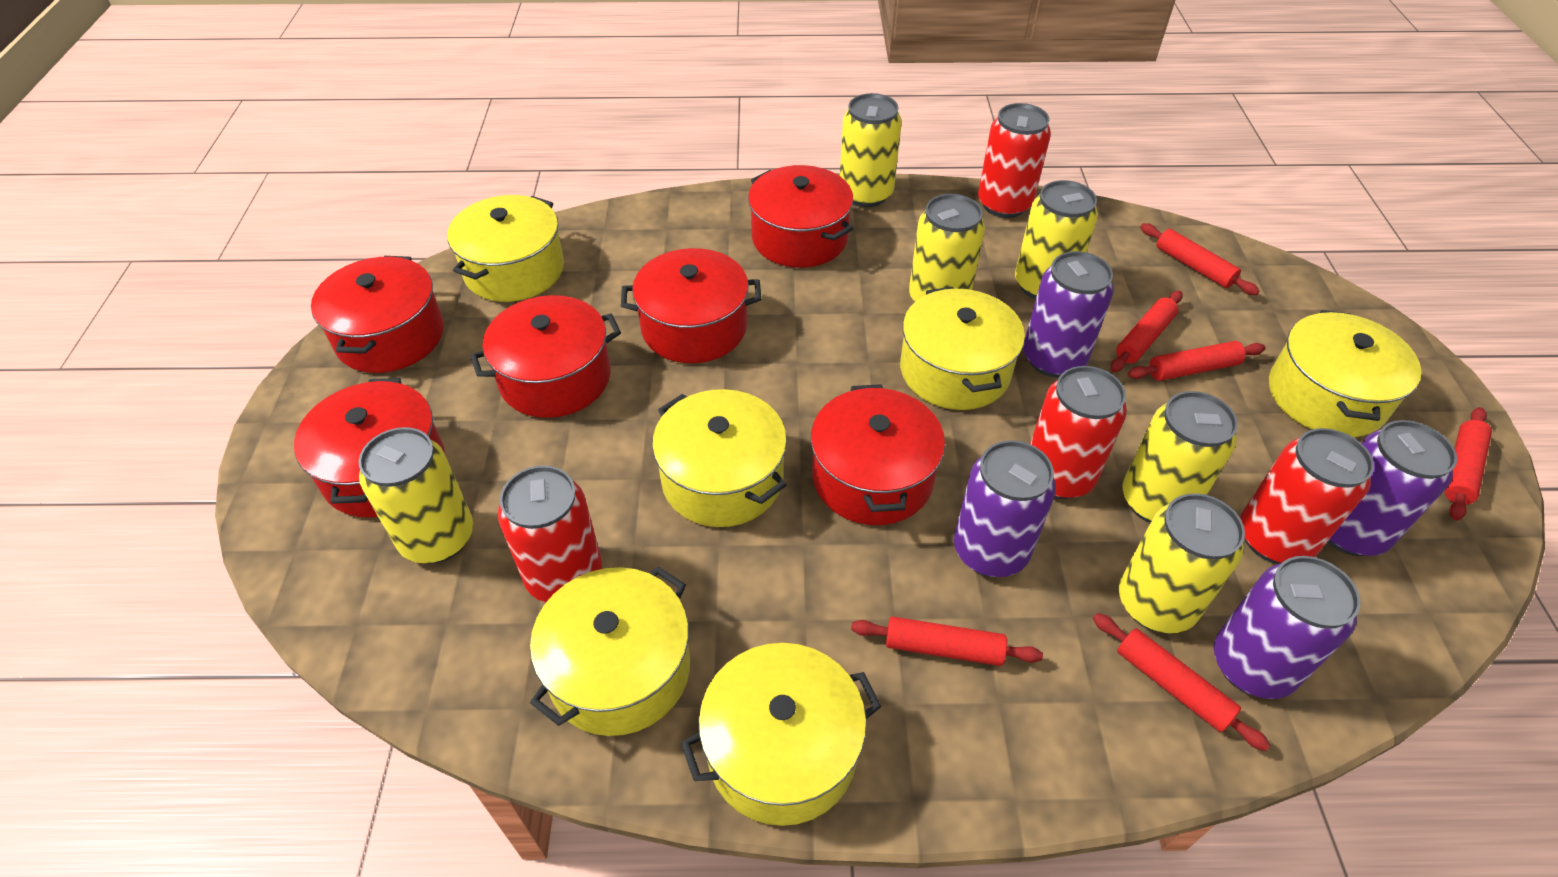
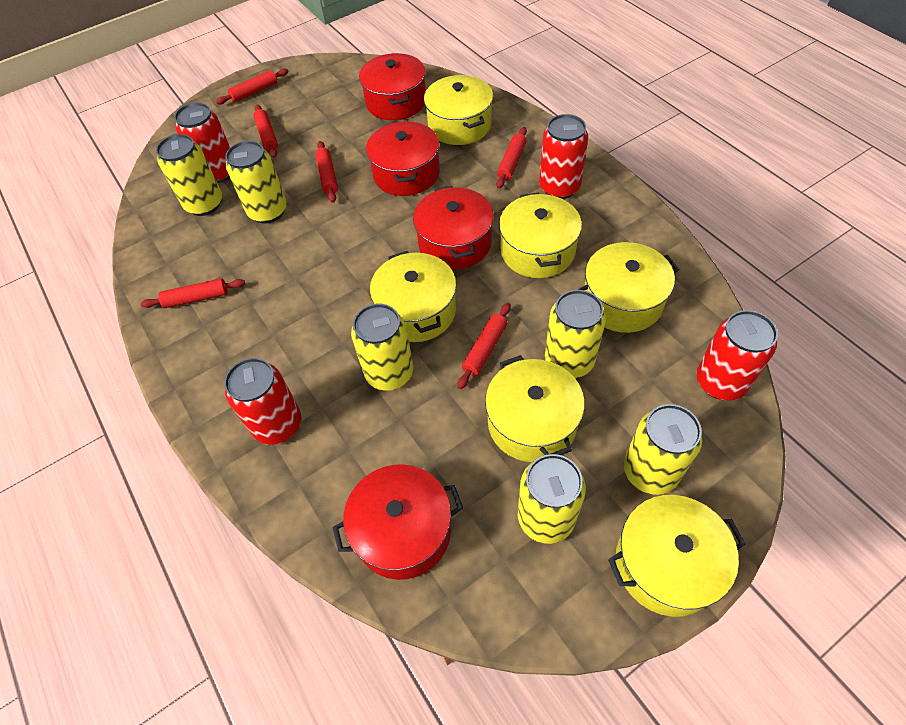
purple can: 4 -> 0
red pot: 6 -> 4

